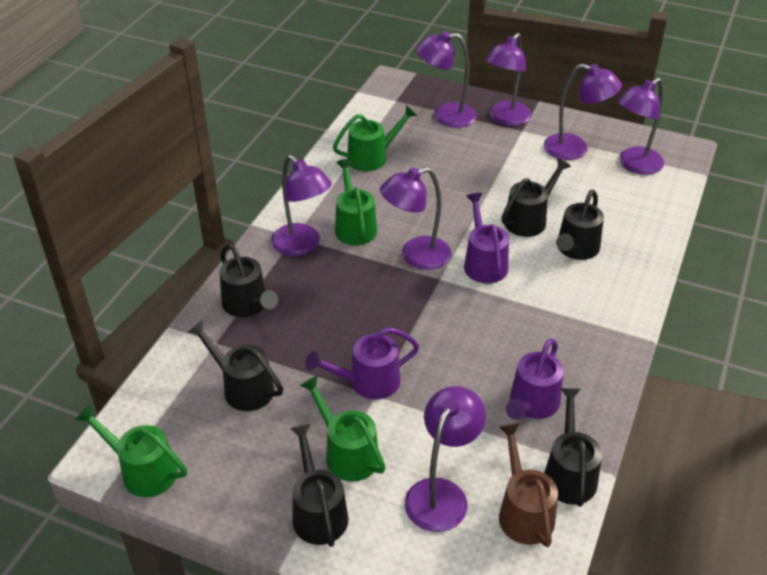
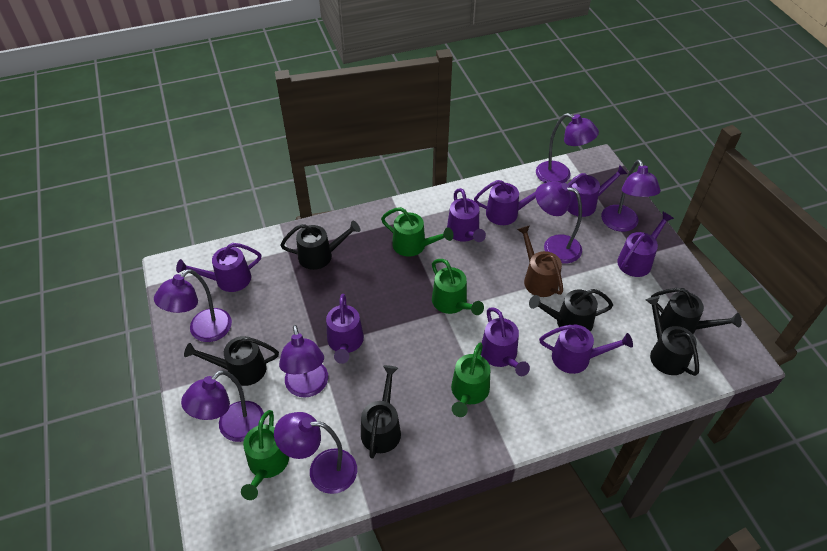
purple watering can: 3 -> 8

